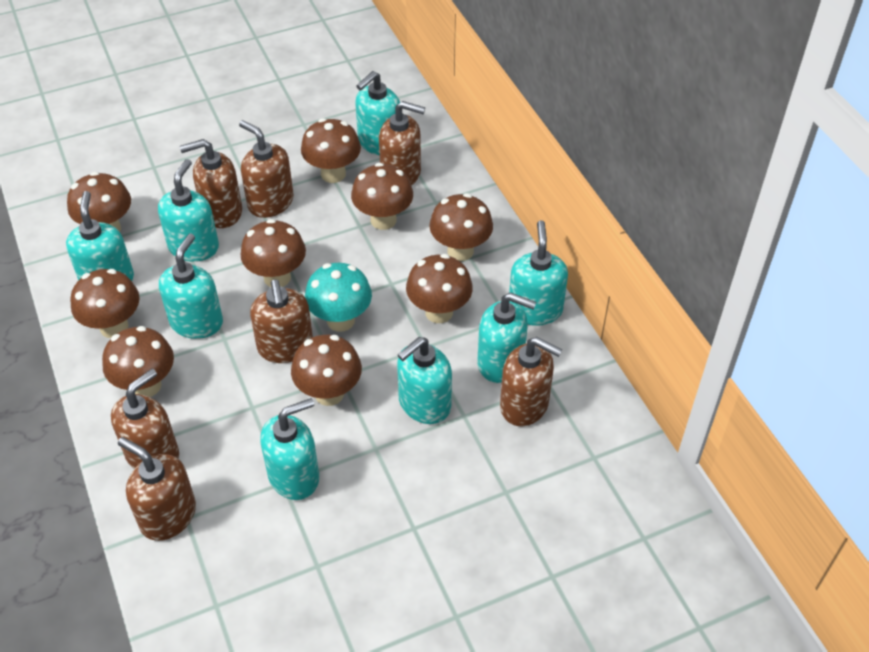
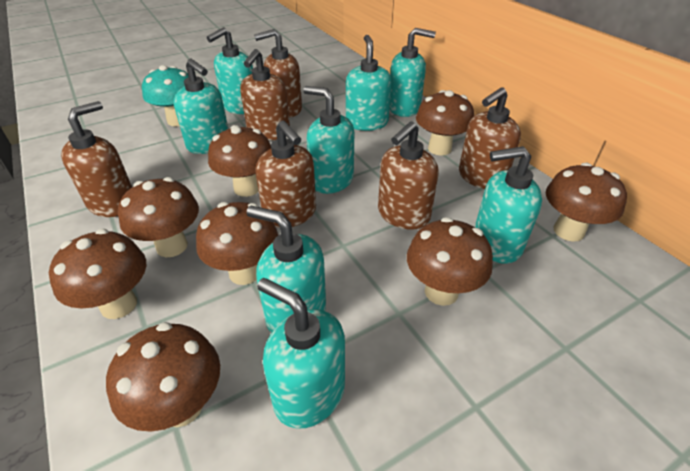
brown mushroom: 9 -> 8
brown soap dispenser: 7 -> 6

